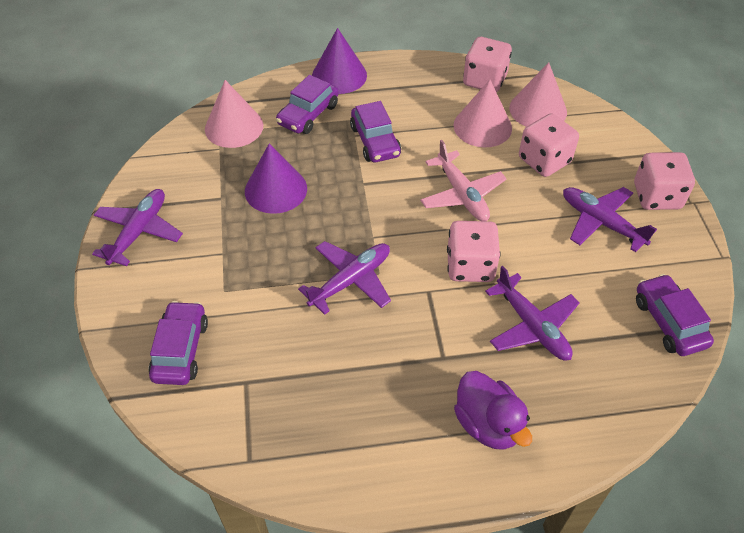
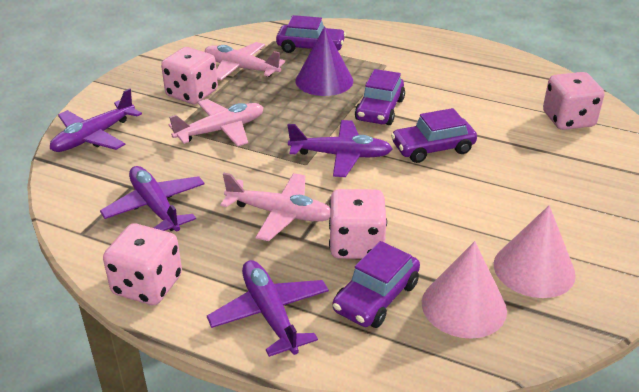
pink cone: 3 -> 2
pink plane: 1 -> 3
purple cone: 2 -> 1
purple duck: 1 -> 0

